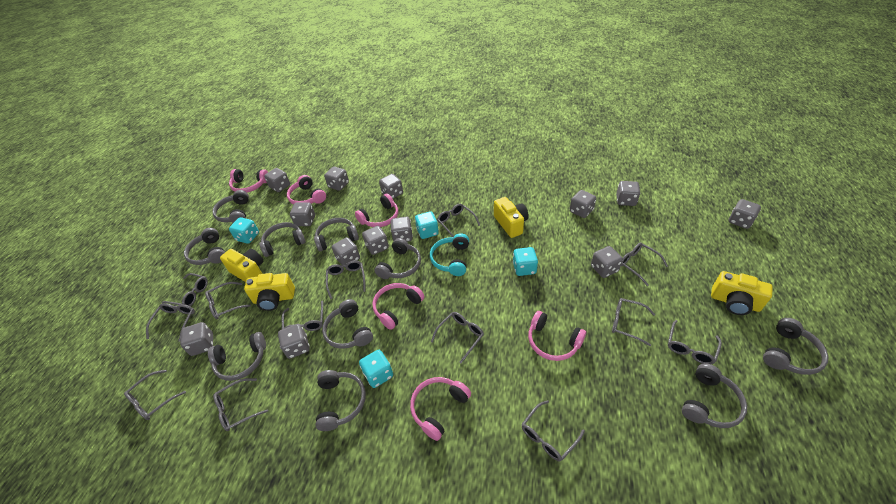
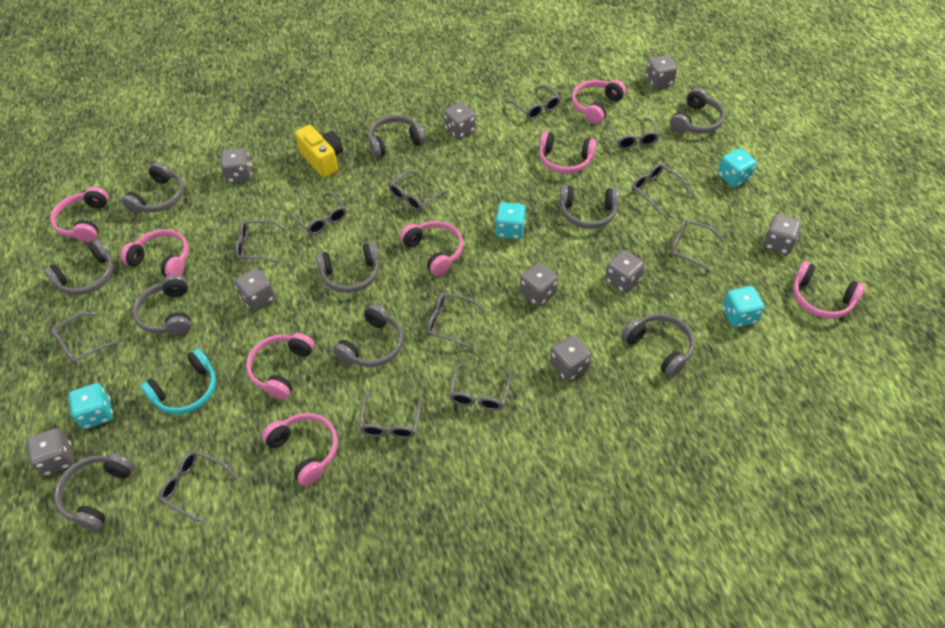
grey dice: 13 -> 9
grey glasses: 13 -> 12
pink headphones: 6 -> 8
yellow camera: 4 -> 1

